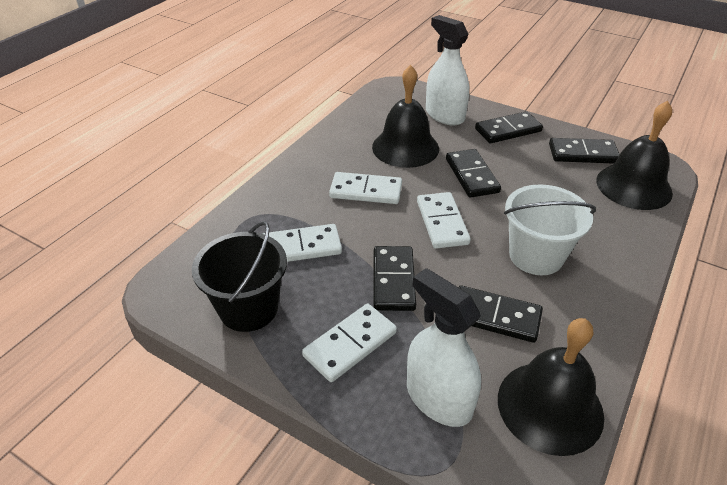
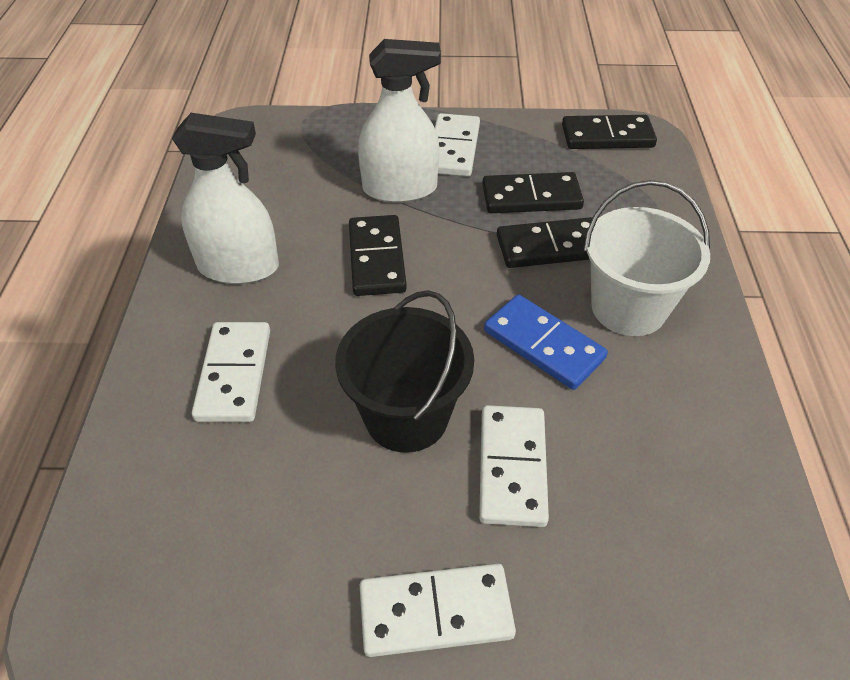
black bell: 3 -> 0
black domino: 5 -> 4
blue domino: 0 -> 1

